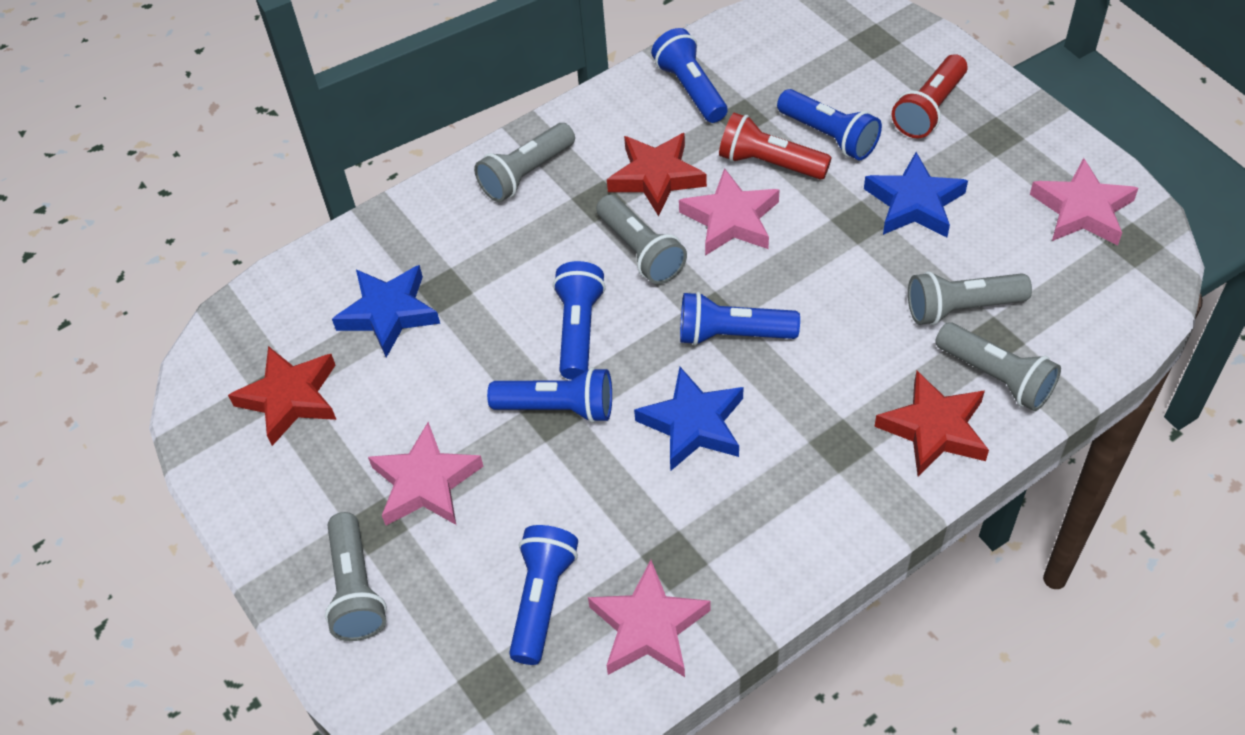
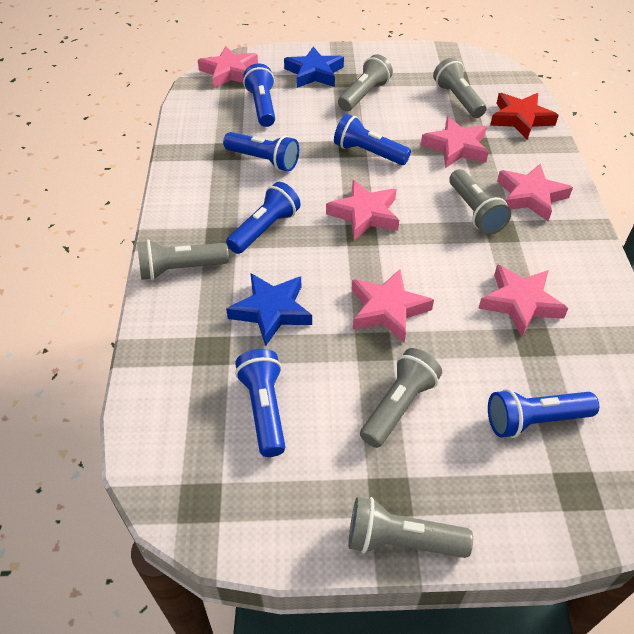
blue star: 3 -> 2
grey flashlight: 5 -> 6
pink star: 4 -> 6
red flashlight: 2 -> 0
red star: 3 -> 1

